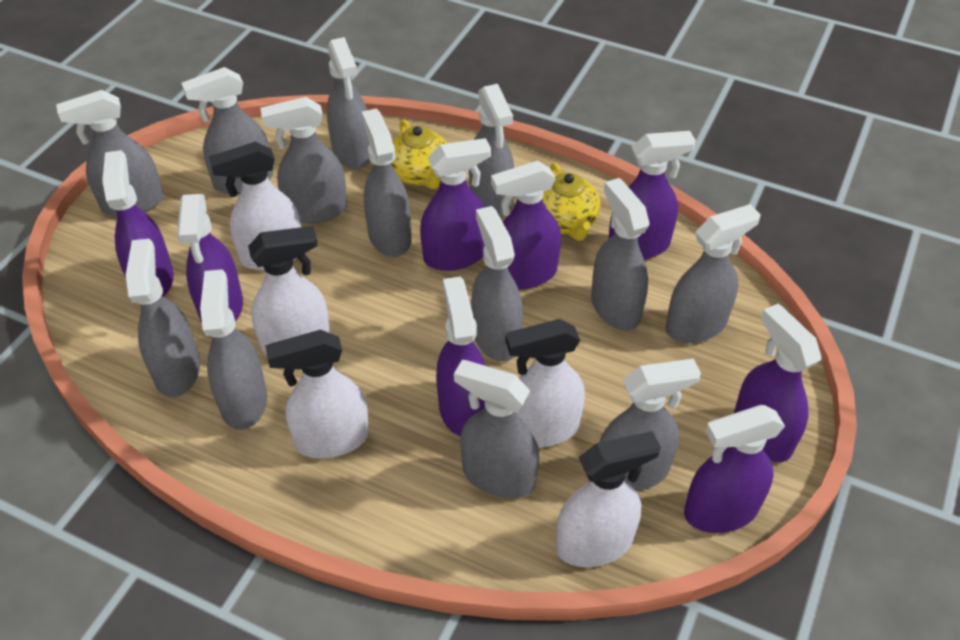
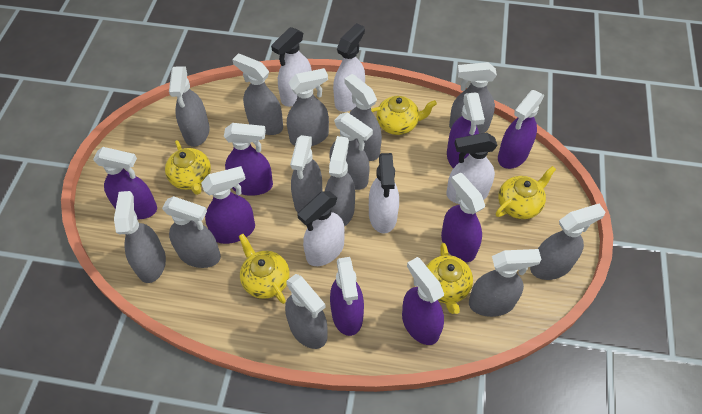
yellow teapot: 2 -> 5

